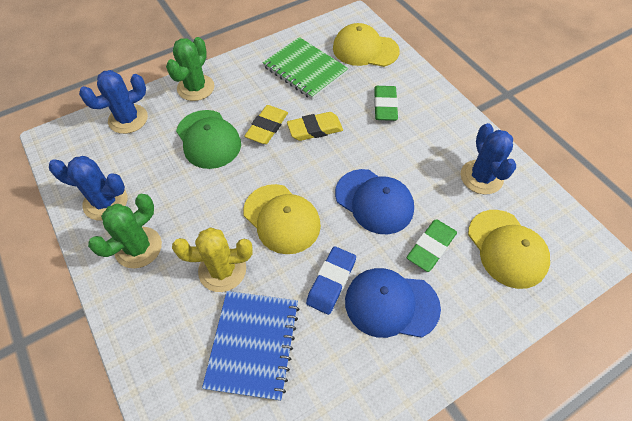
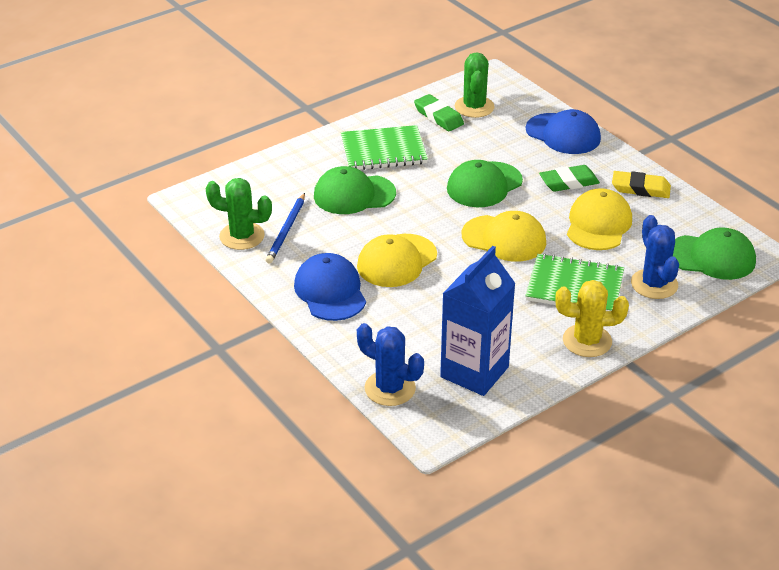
blue cactus: 3 -> 2
blue carton: 0 -> 1
blue eraser: 1 -> 0
blue notebook: 1 -> 0
blue pencil: 0 -> 1
green cap: 1 -> 3
green notebook: 1 -> 2
yellow eraser: 2 -> 1

